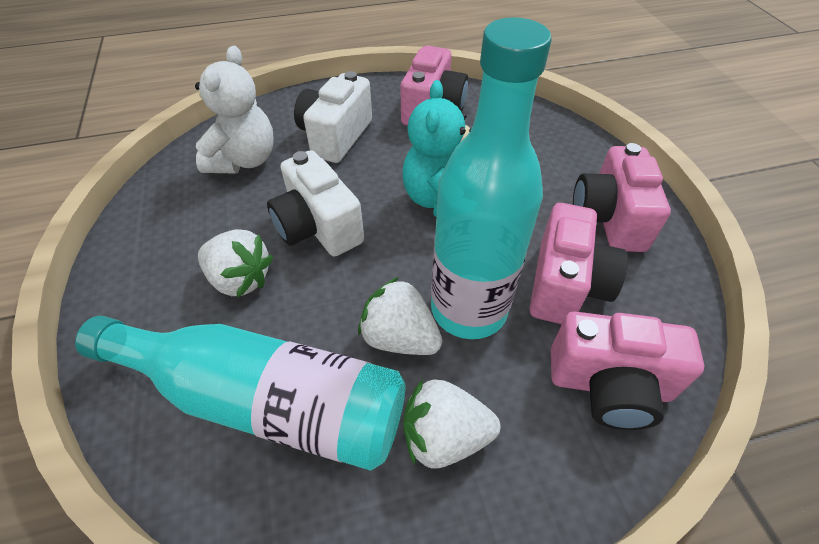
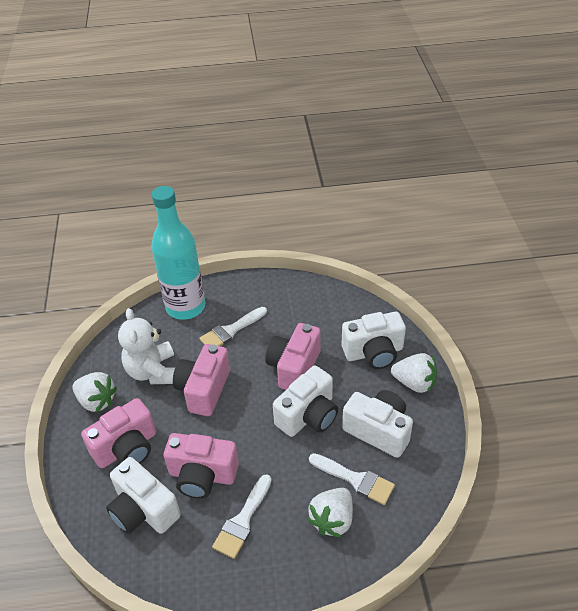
turquoise bottle: 2 -> 1
turquoise teddy bear: 1 -> 0
white brush: 0 -> 3
white camera: 2 -> 4

